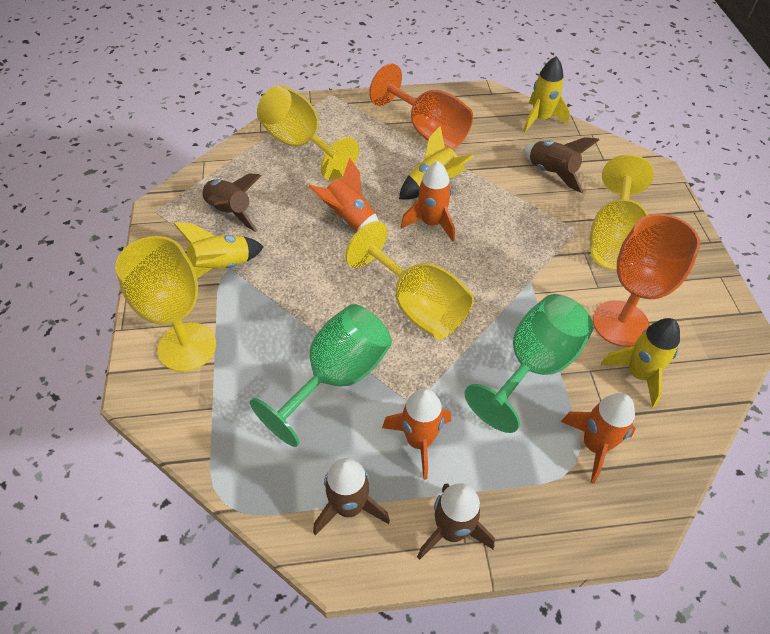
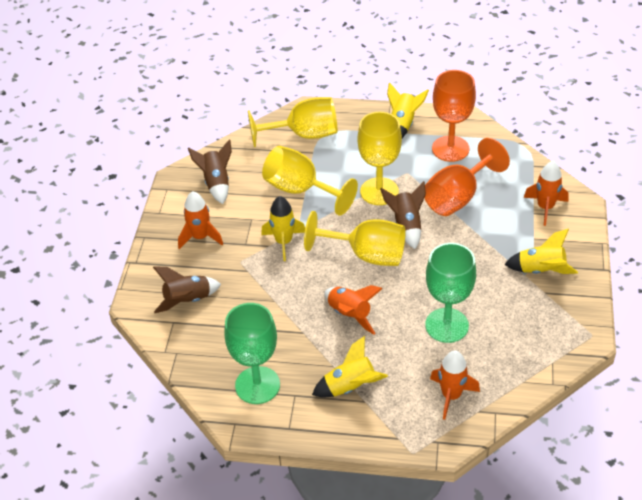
brown rocket: 4 -> 3

